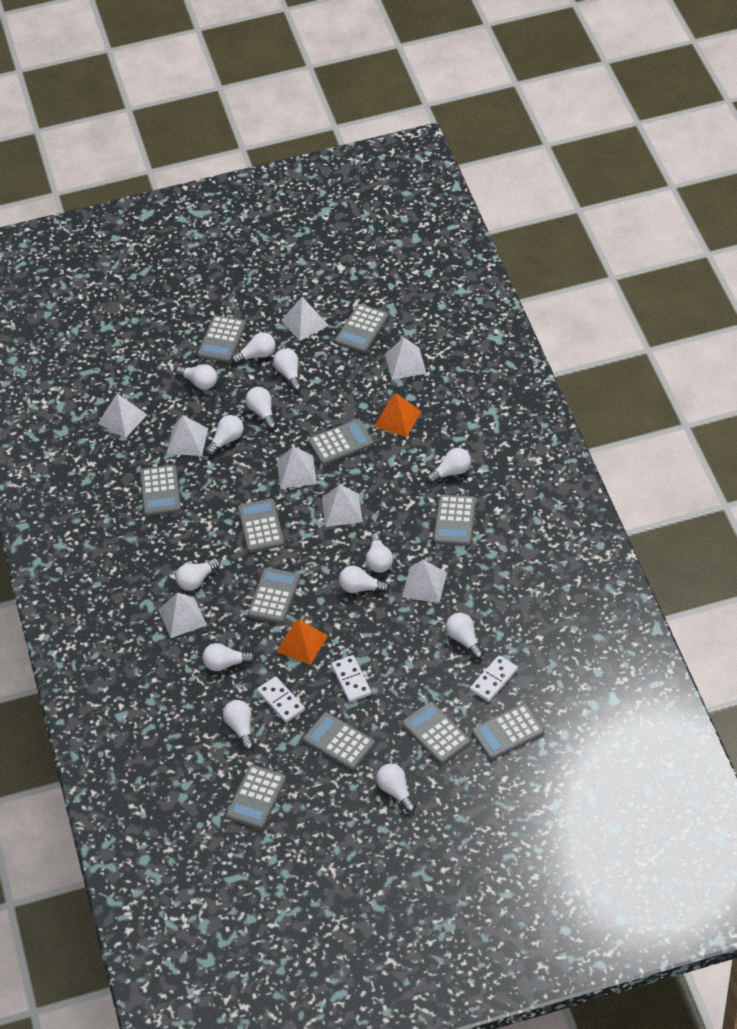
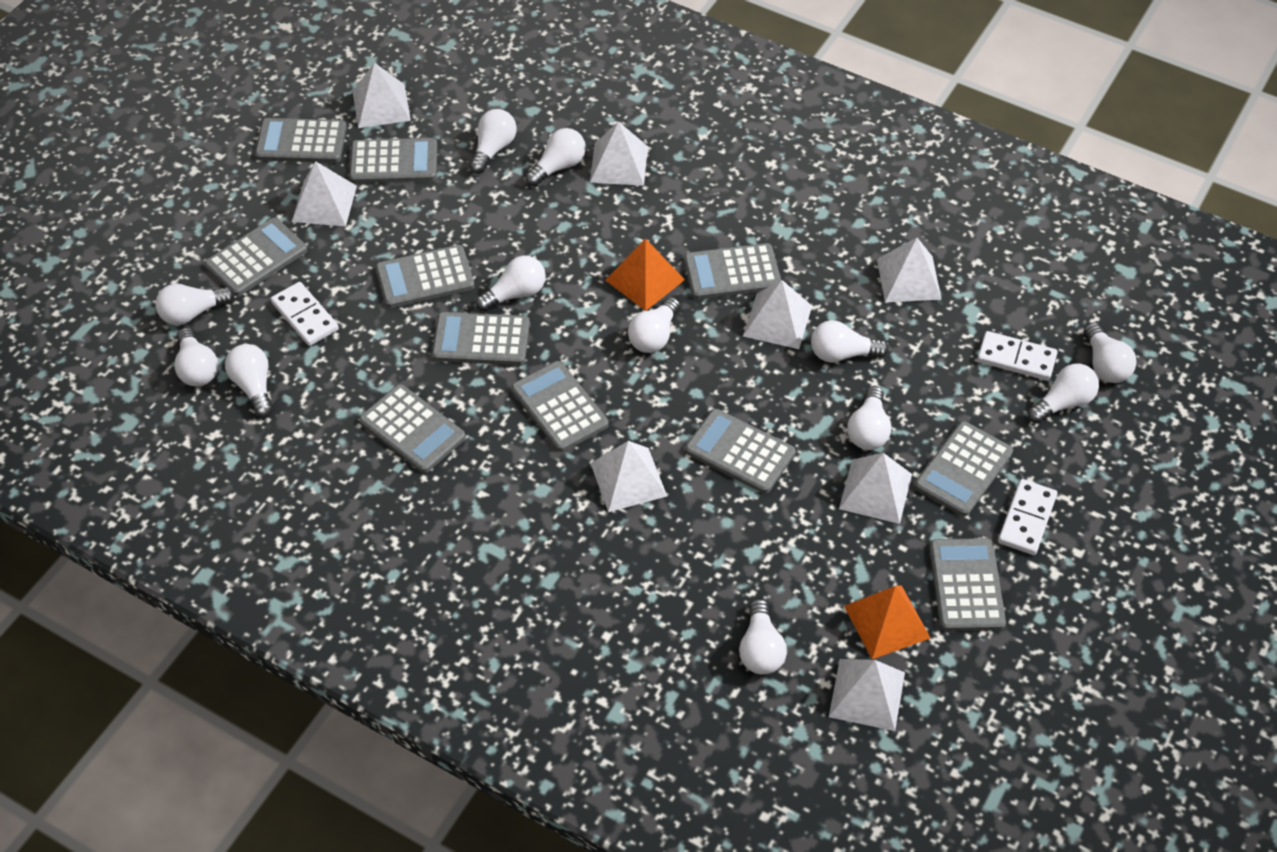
white light bulb: 13 -> 12

